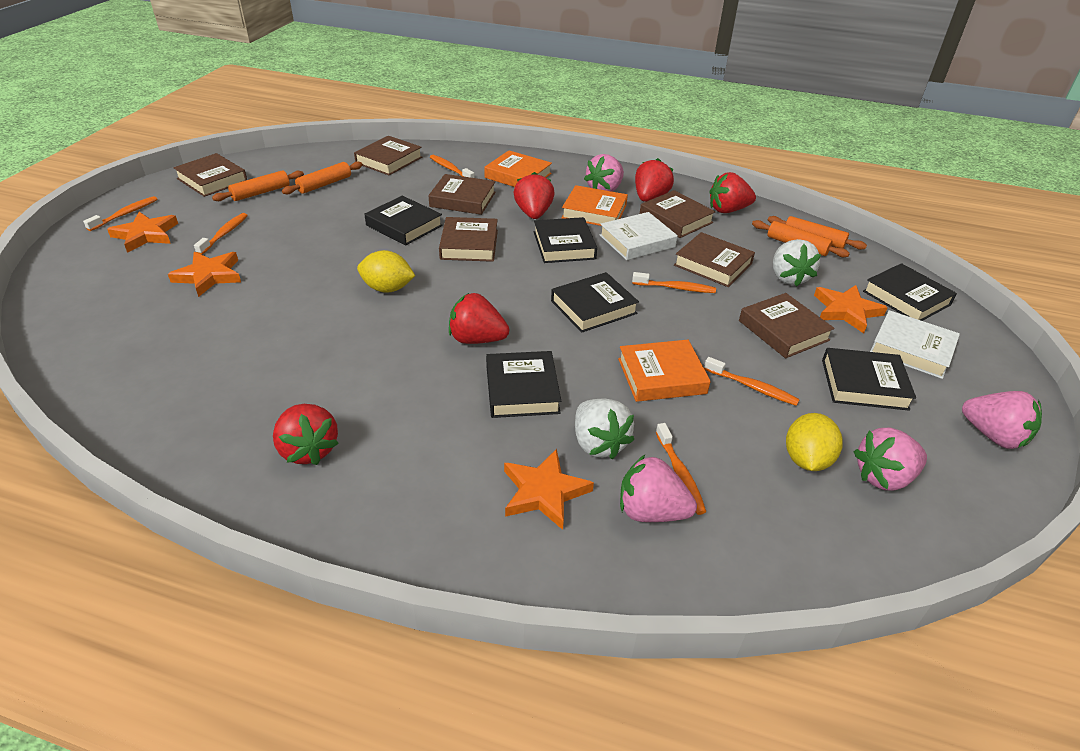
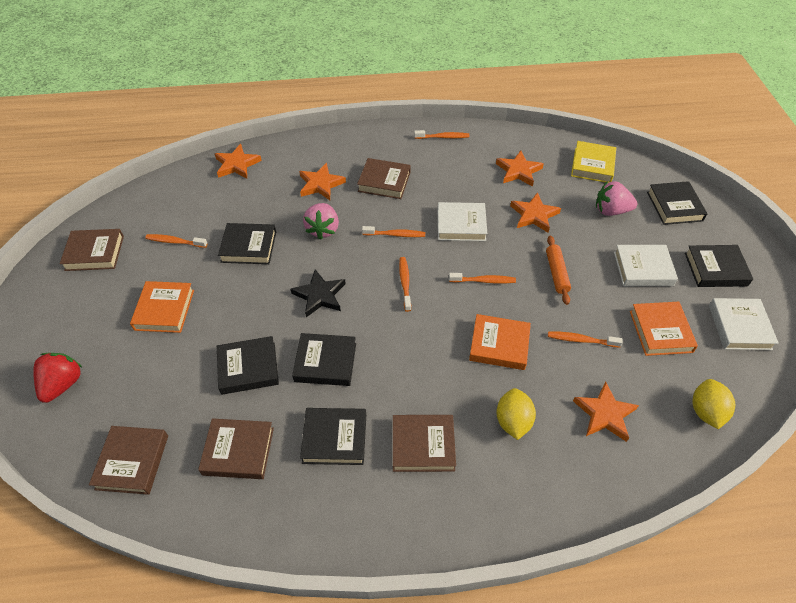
black star: 0 -> 1
brown book: 7 -> 5
orange rolling pin: 4 -> 1
orange star: 4 -> 5
pink strawberry: 4 -> 2
red strawberry: 5 -> 1
white book: 2 -> 3
white strawberry: 2 -> 0
yellow book: 0 -> 1

